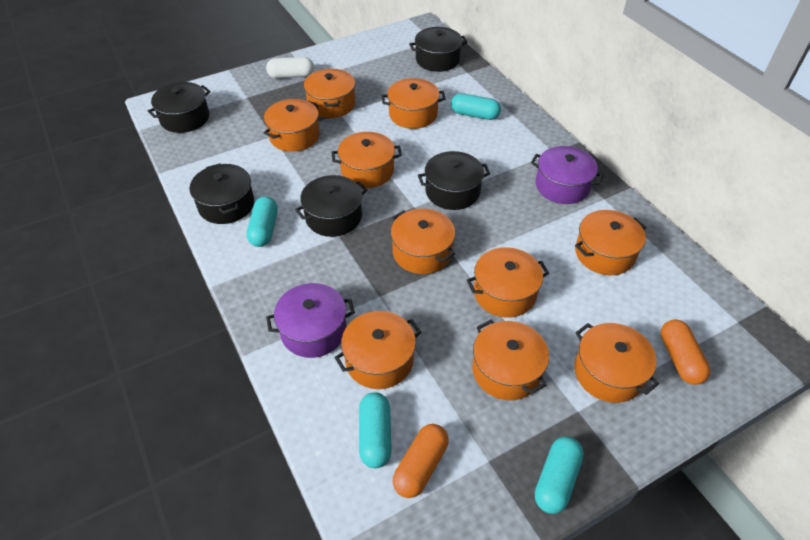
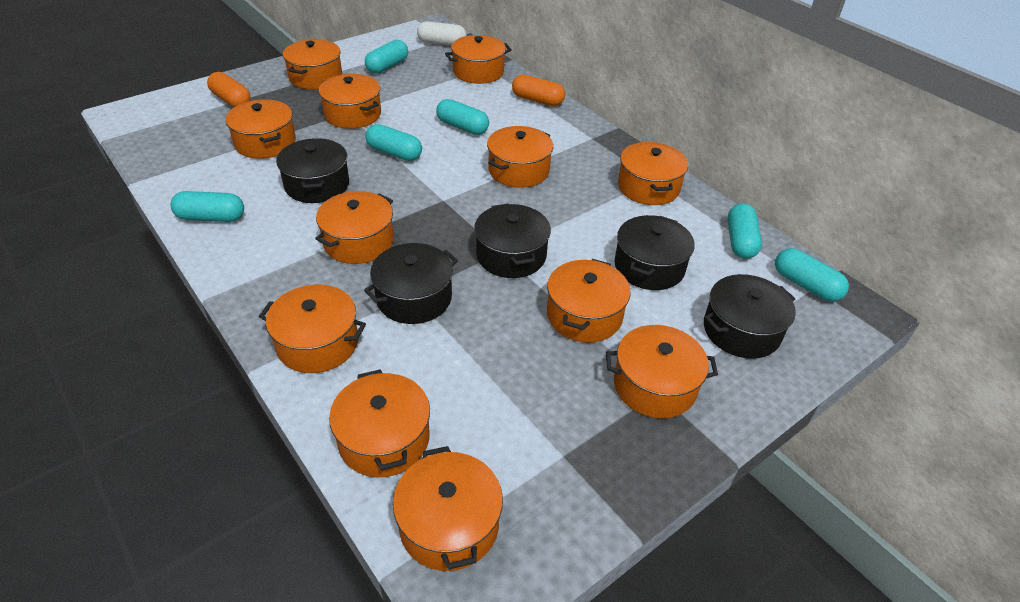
orange pot: 10 -> 12
purple pot: 2 -> 0
turquoise capsule: 4 -> 6

